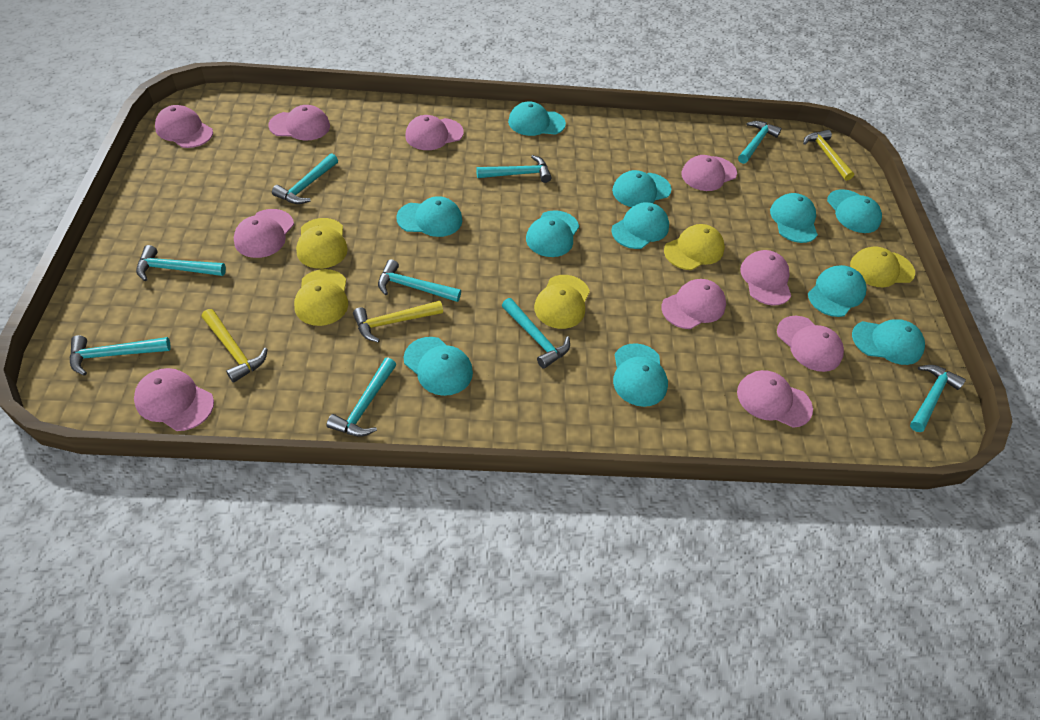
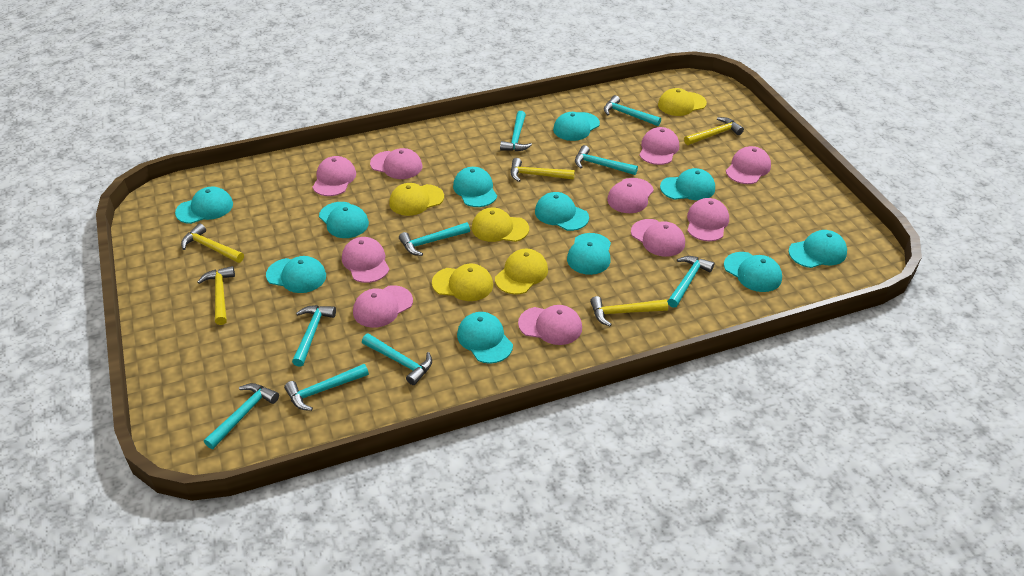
yellow hammer: 3 -> 5

